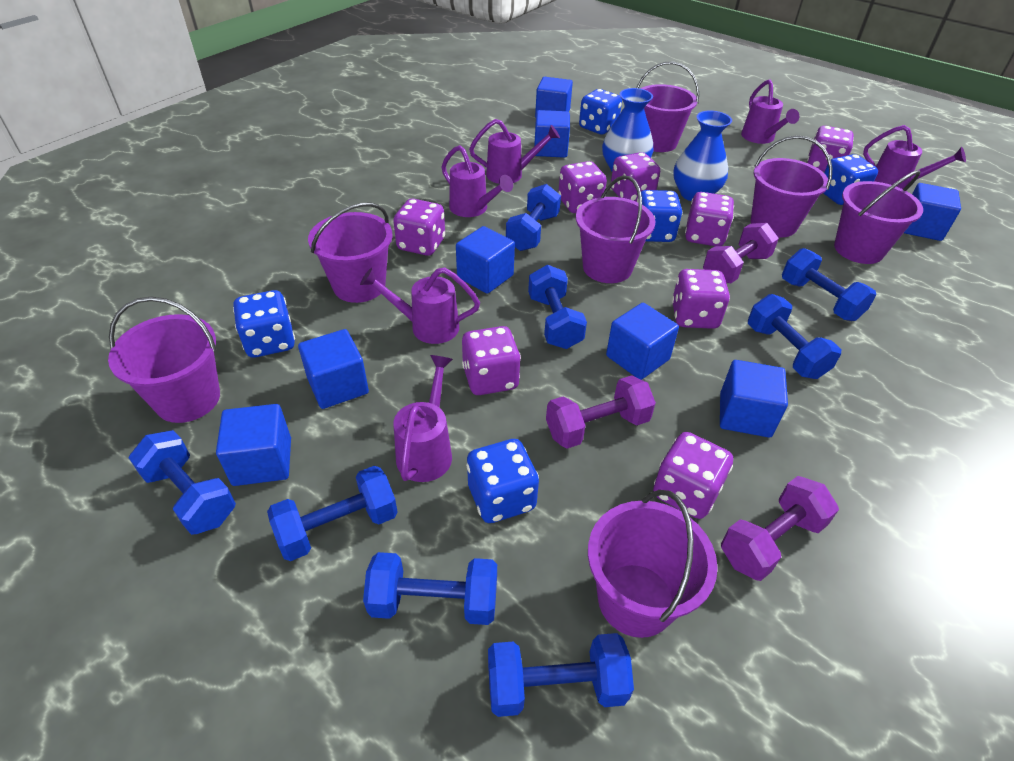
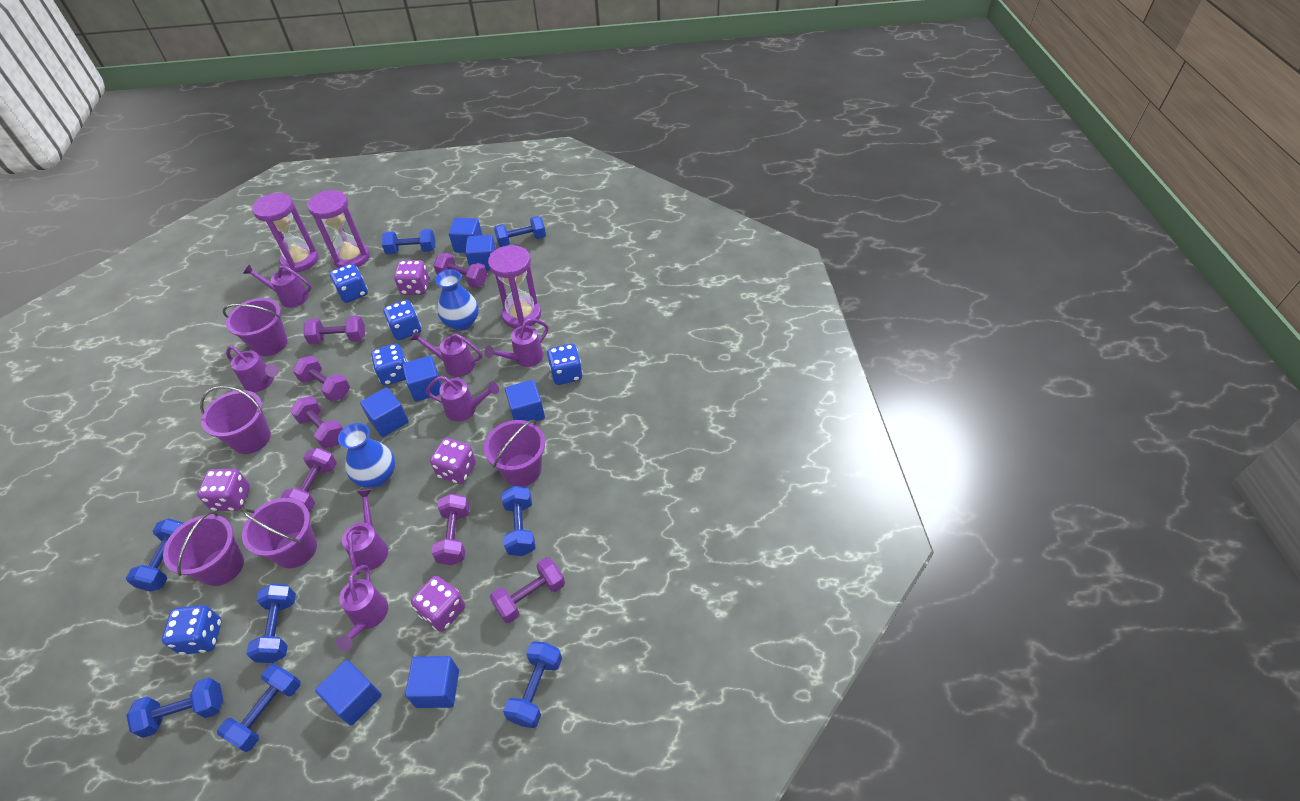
blue cube: 8 -> 7
purple bucket: 7 -> 5
purple dice: 8 -> 4
purple dumbbell: 3 -> 7
purple hourglass: 0 -> 3
purple watering can: 6 -> 7

